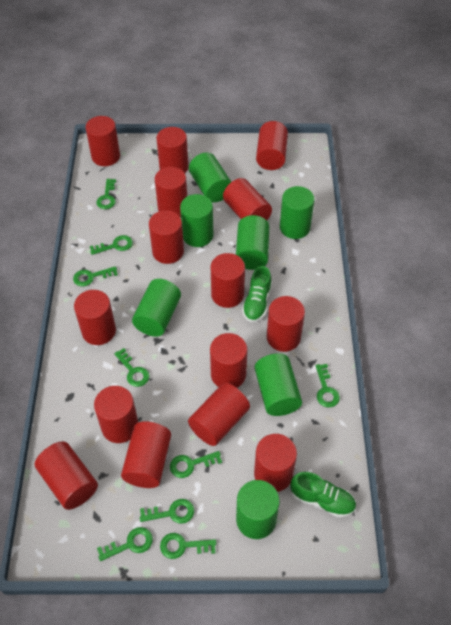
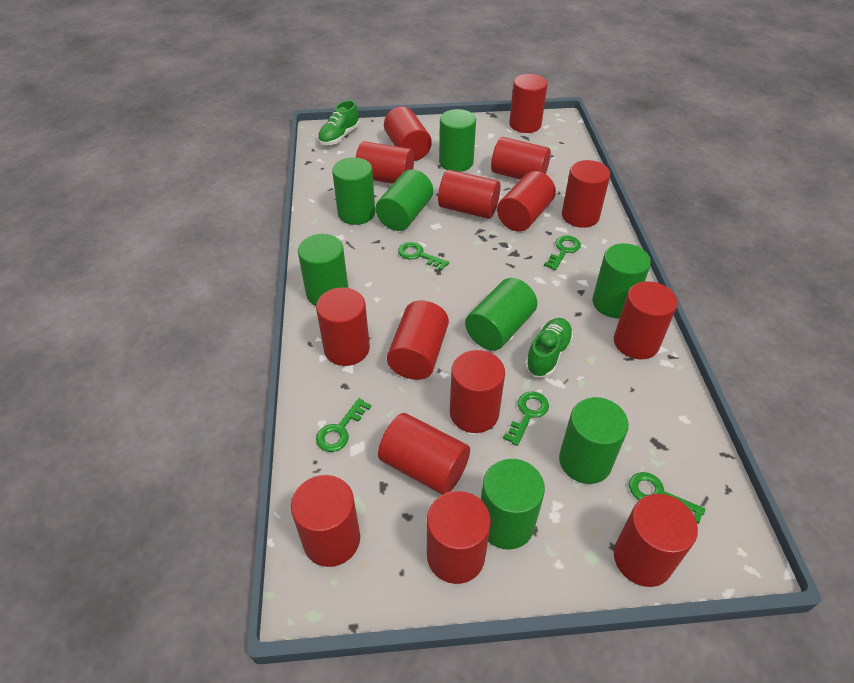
green cylinder: 7 -> 8
green key: 9 -> 5

